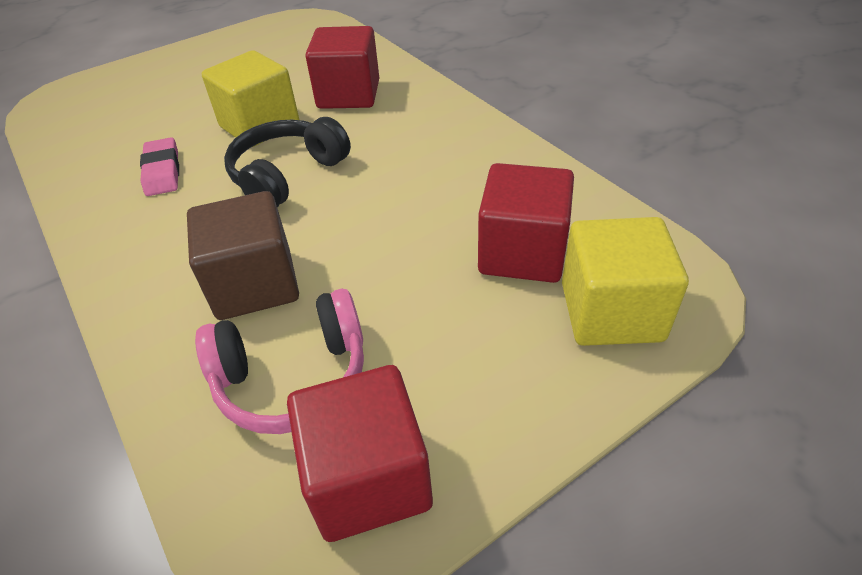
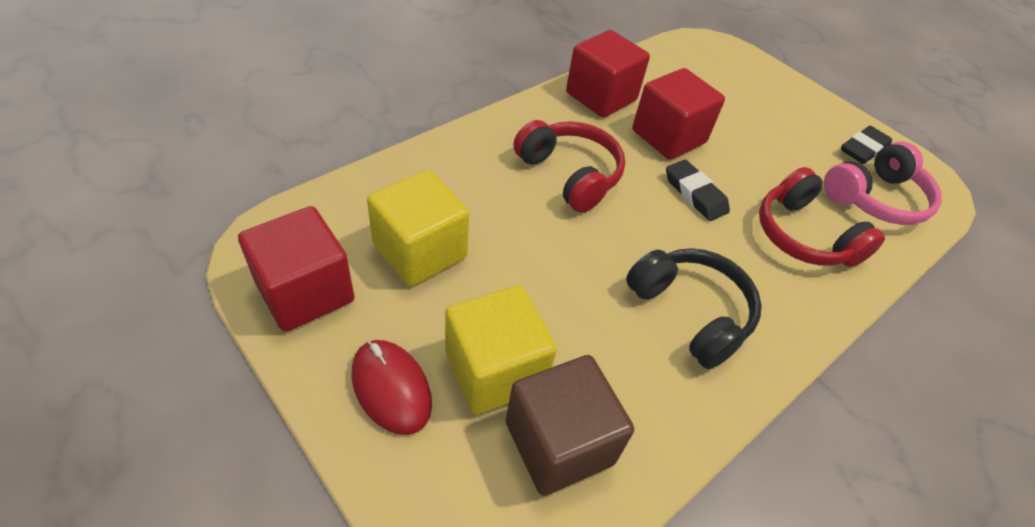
black eraser: 0 -> 2
pink eraser: 1 -> 0
red headphones: 0 -> 2
red mouse: 0 -> 1

